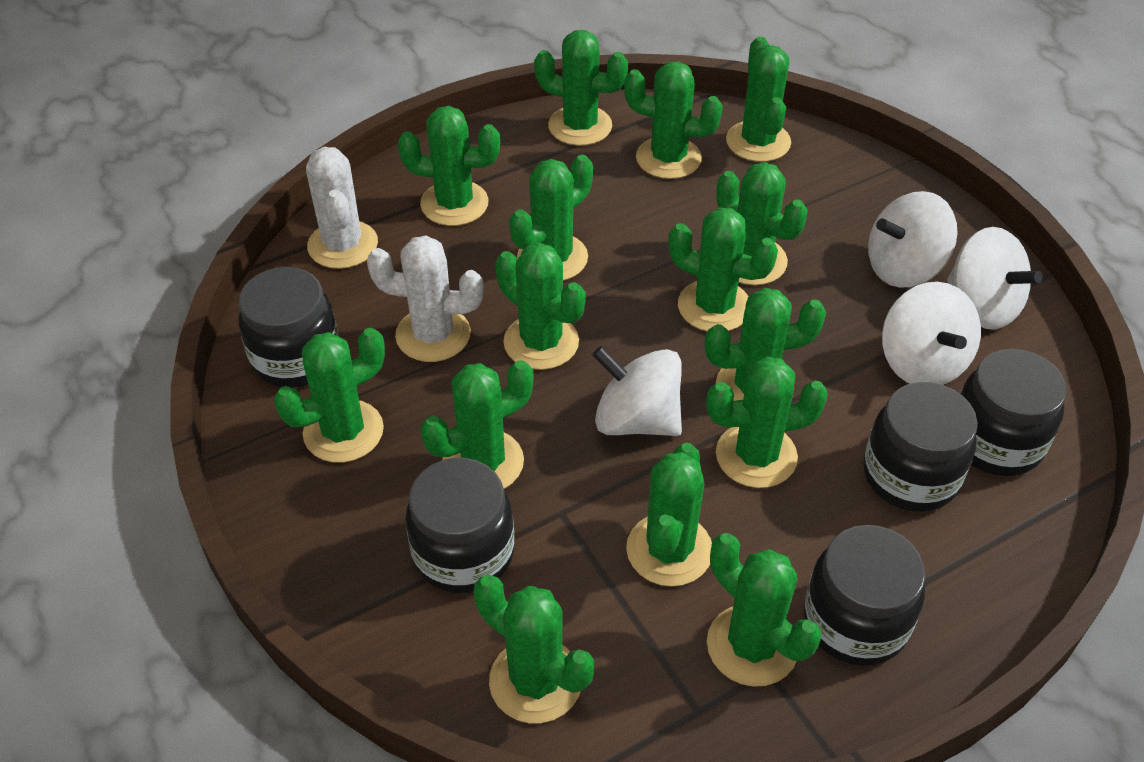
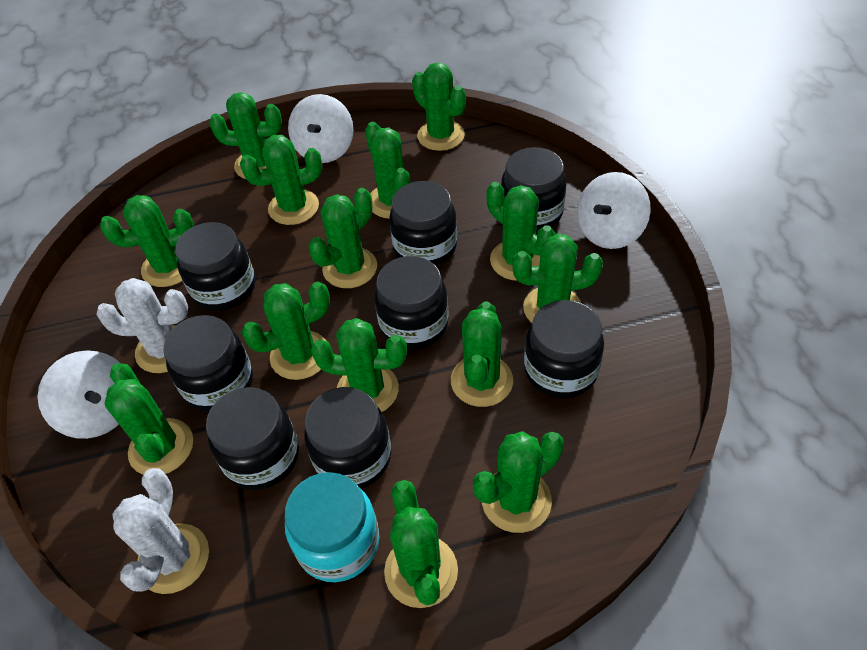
black jar: 5 -> 8
green cactus: 15 -> 14
turquoise jar: 0 -> 1
white spinning top: 4 -> 3

